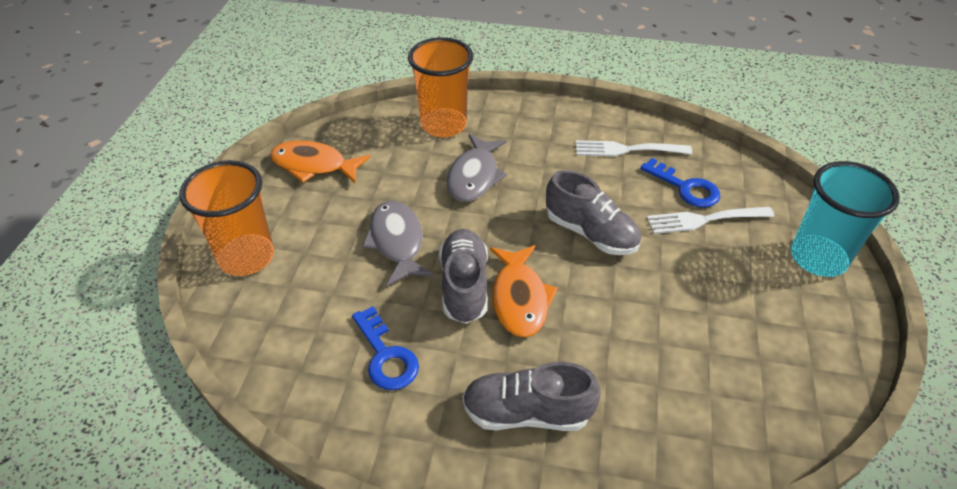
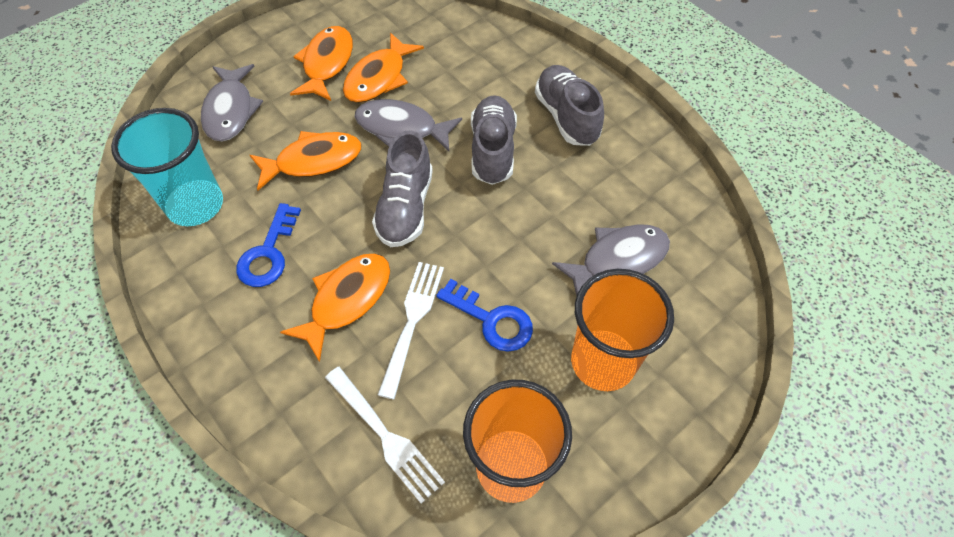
grey fish: 2 -> 3
orange fish: 2 -> 4

